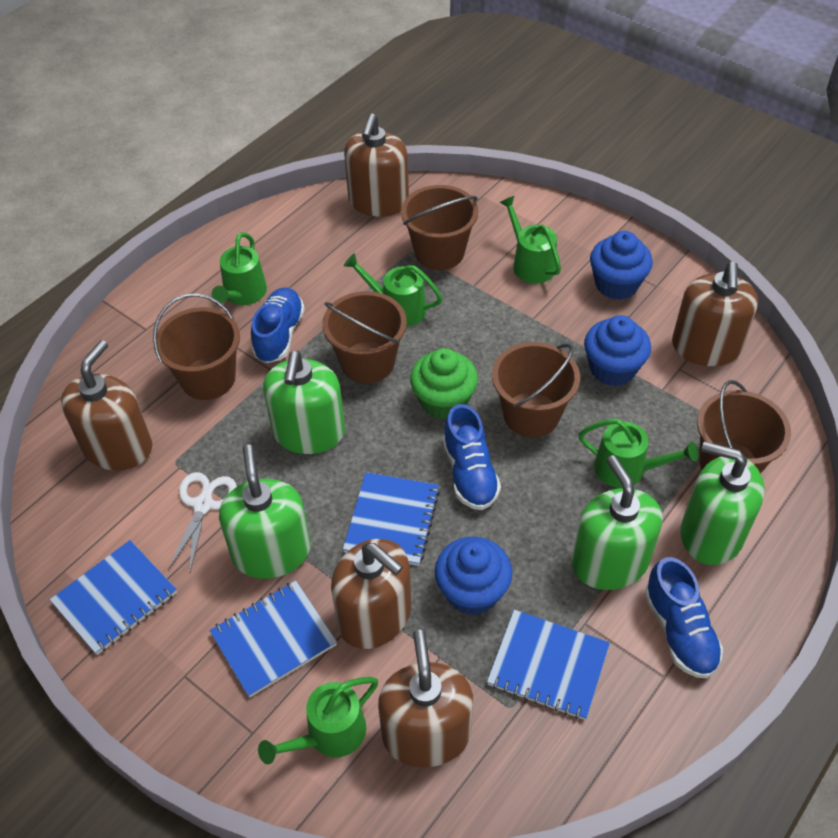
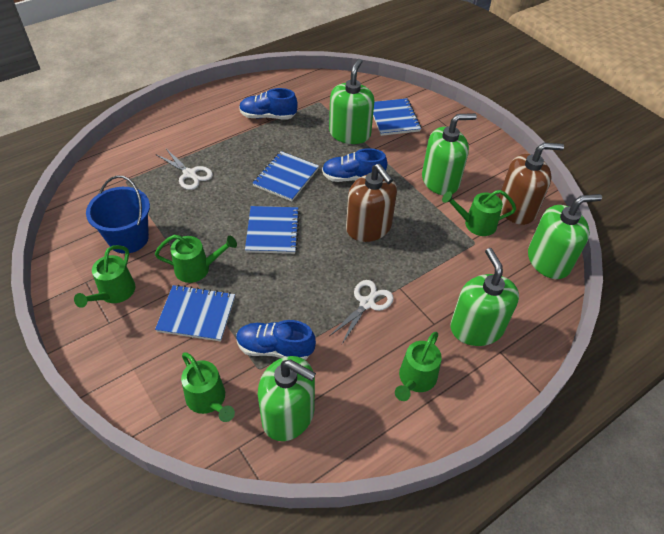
blue bucket: 0 -> 1
blue cupcake: 3 -> 0
brown bucket: 5 -> 0
brown soap dispenser: 5 -> 2
green cupcake: 1 -> 0
green soap dispenser: 4 -> 5
white scissors: 1 -> 2

